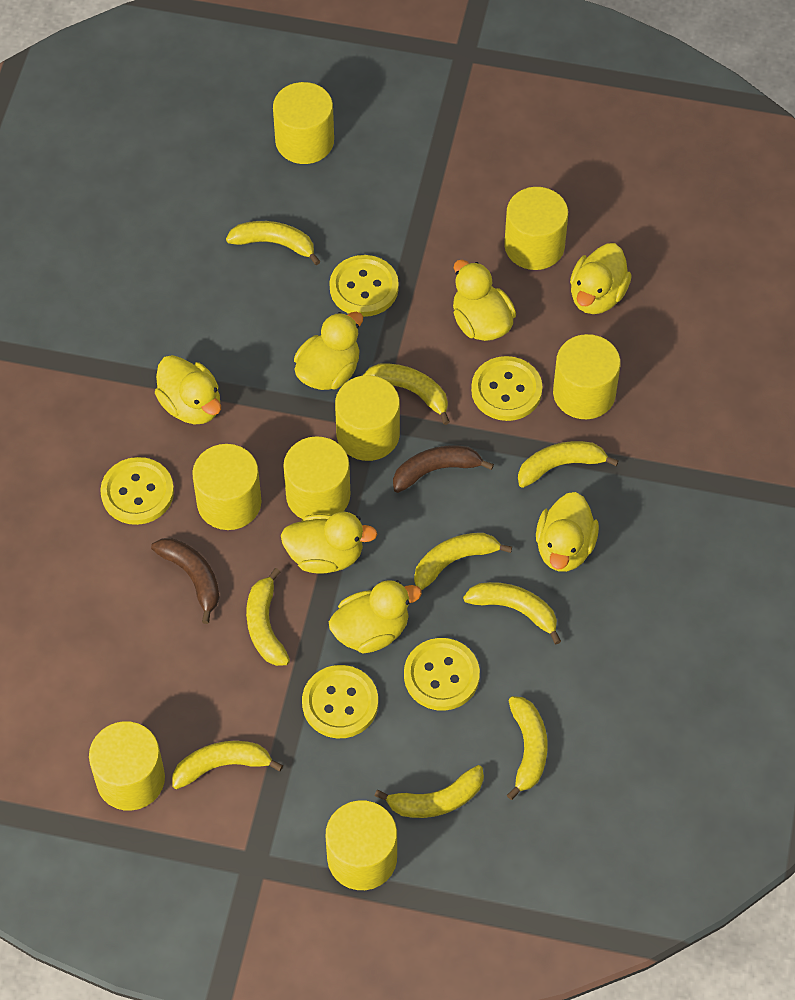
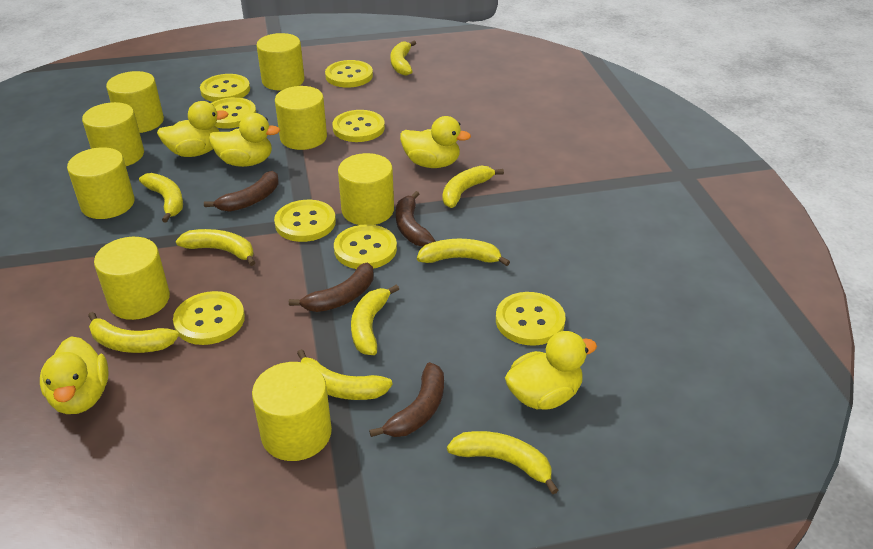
brown banana: 2 -> 4
yellow button: 5 -> 8
yellow duck: 7 -> 5

